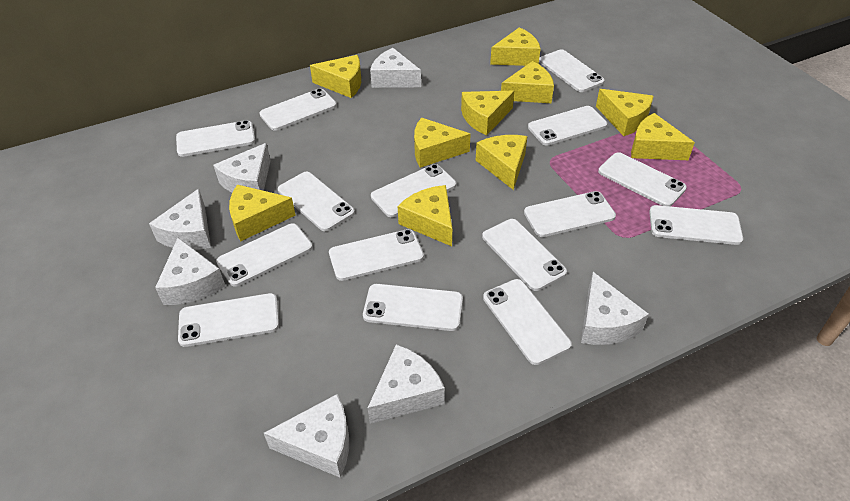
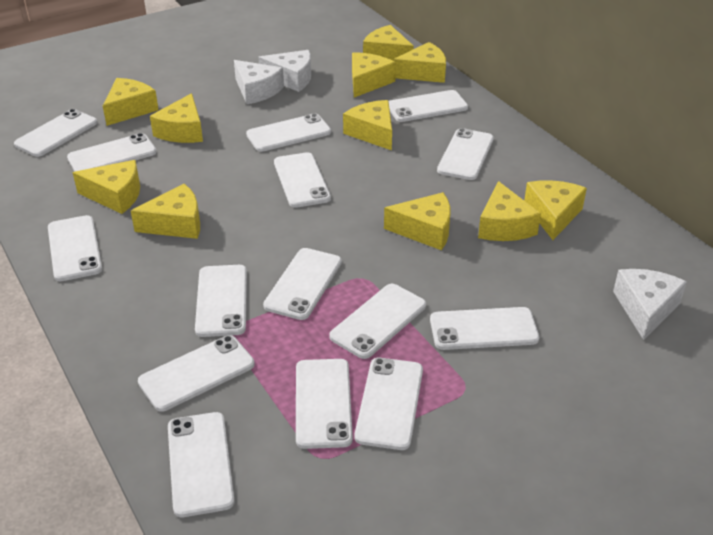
white cheese: 7 -> 3
yellow cheese: 10 -> 11

